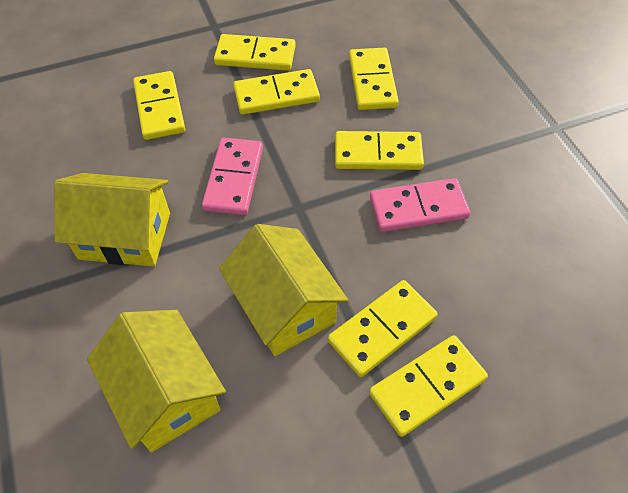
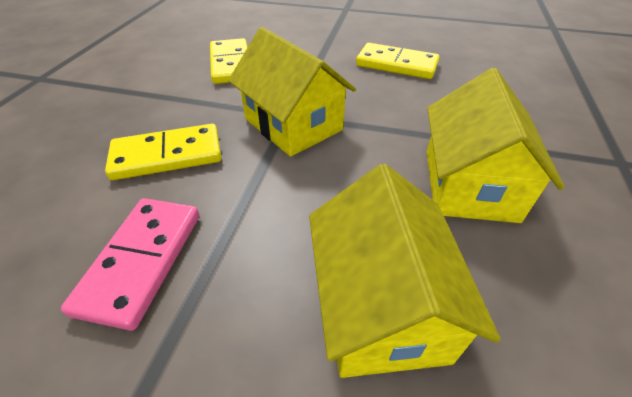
pink domino: 2 -> 1
yellow domino: 7 -> 3

